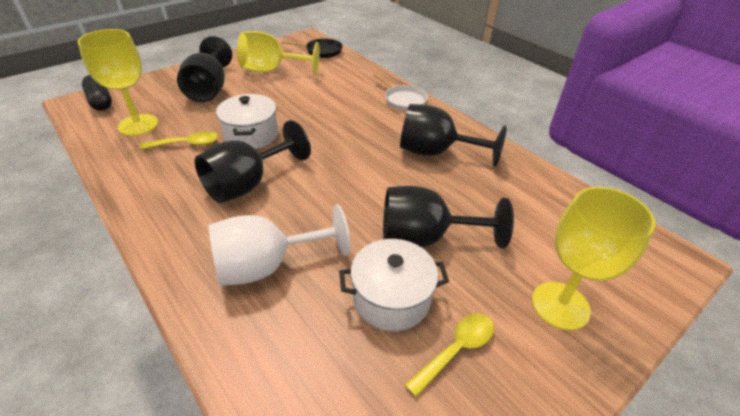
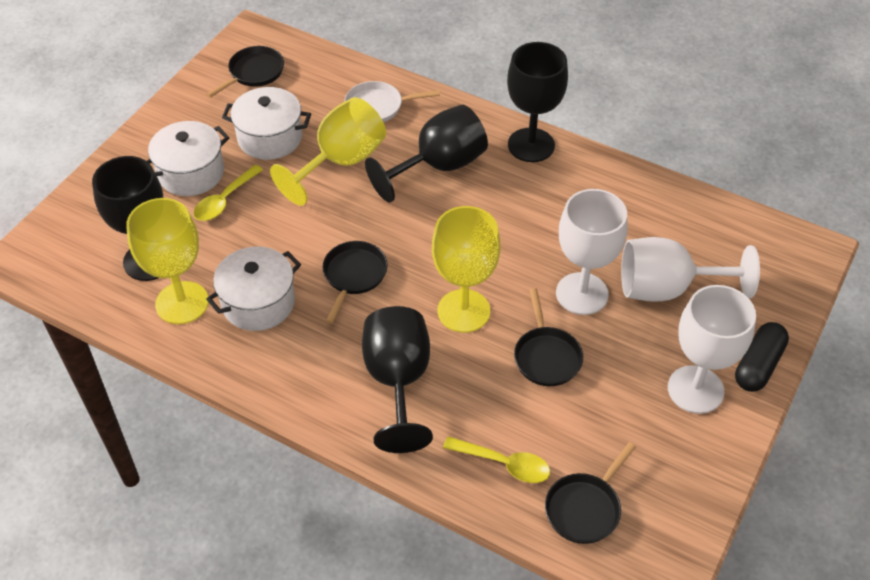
black pan: 1 -> 4
white goblet: 1 -> 3
white pot: 2 -> 3

